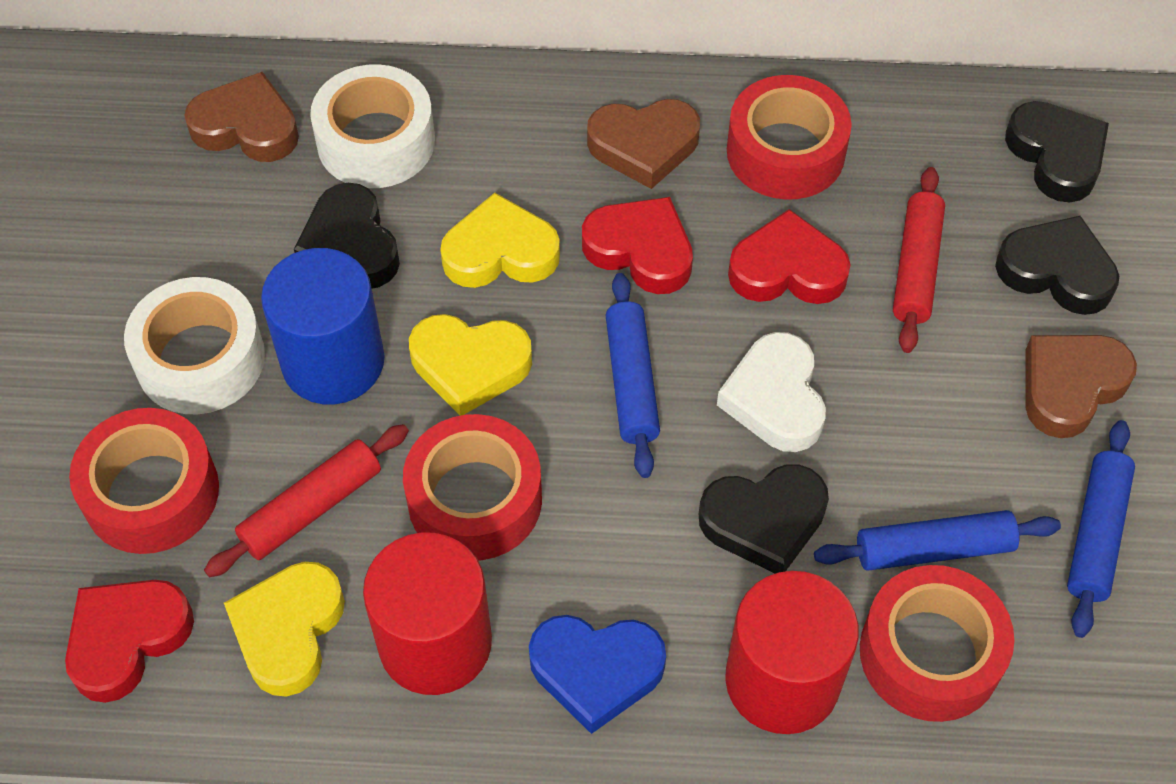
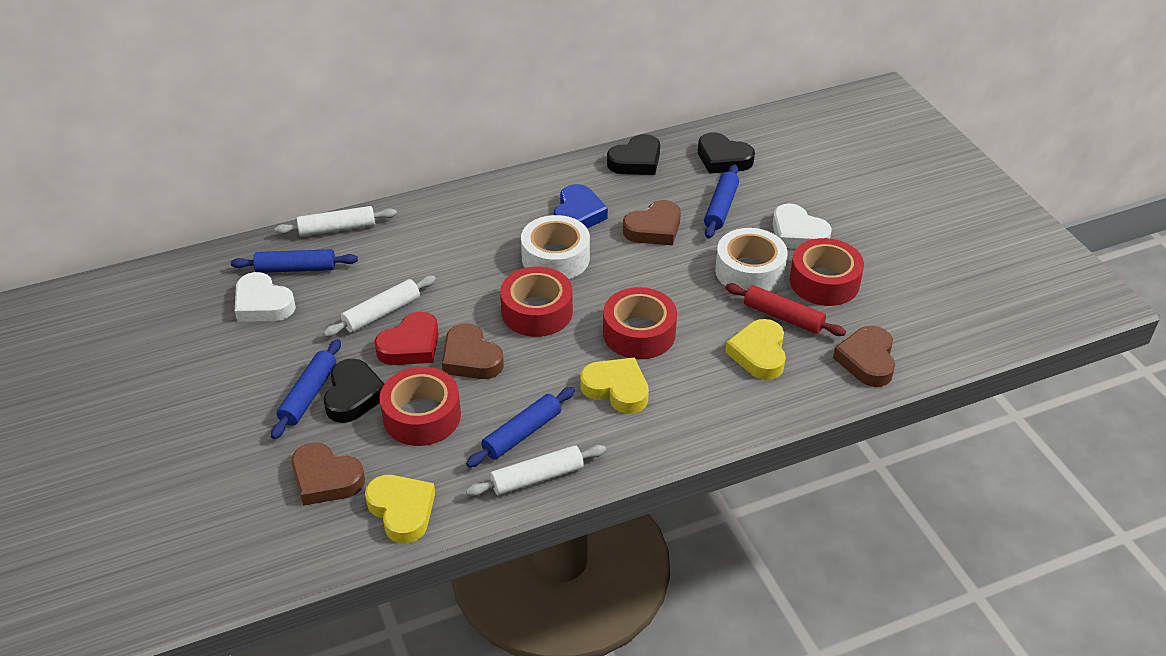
black heart: 4 -> 3
blue cylinder: 1 -> 0
blue rolling pin: 3 -> 4
brown heart: 3 -> 4
red cylinder: 2 -> 0
red heart: 3 -> 1
red rolling pin: 2 -> 1
white heart: 1 -> 2
white rolling pin: 0 -> 3

